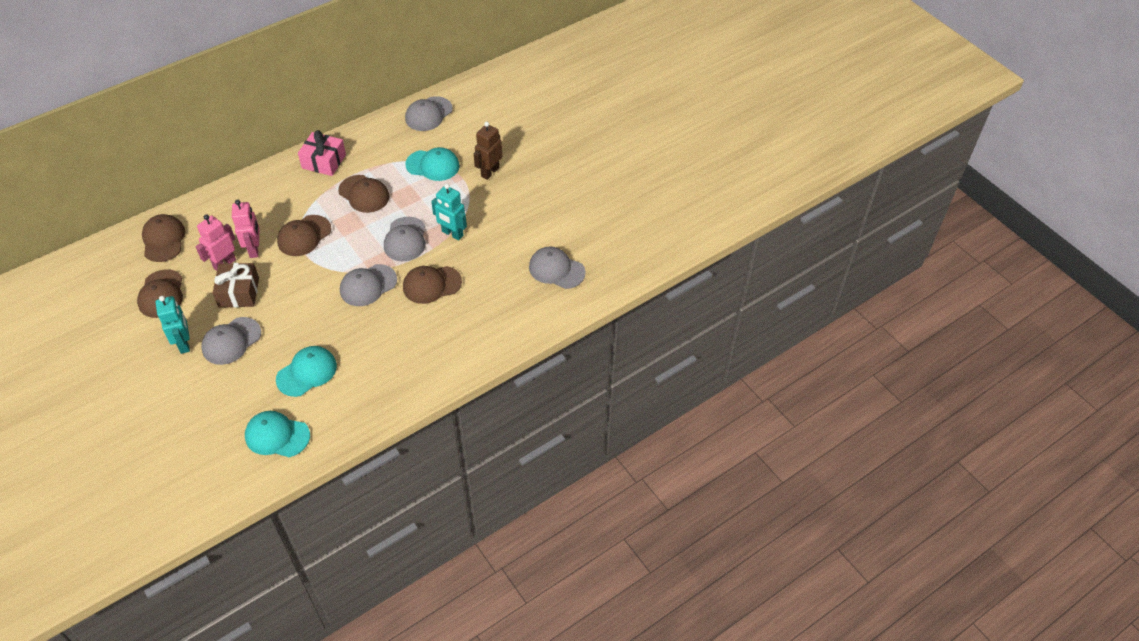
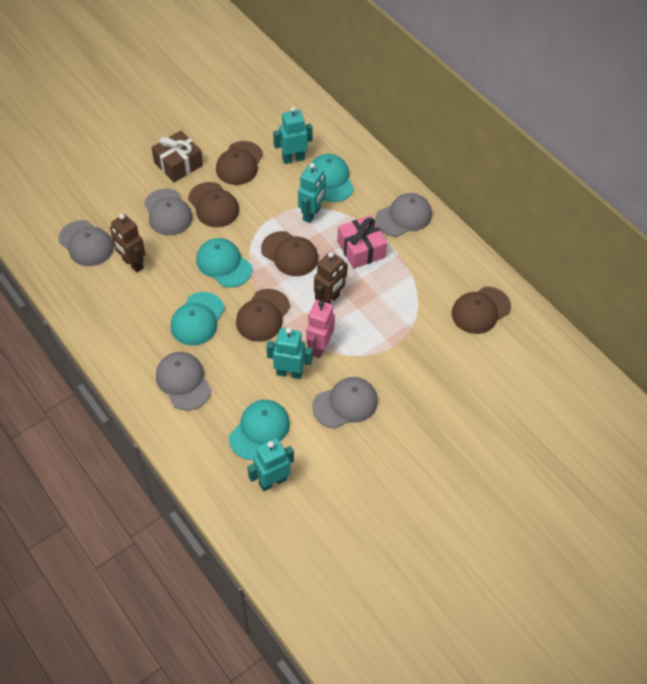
brown robot: 1 -> 2
pink robot: 2 -> 1
turquoise cap: 3 -> 4
turquoise robot: 2 -> 4

